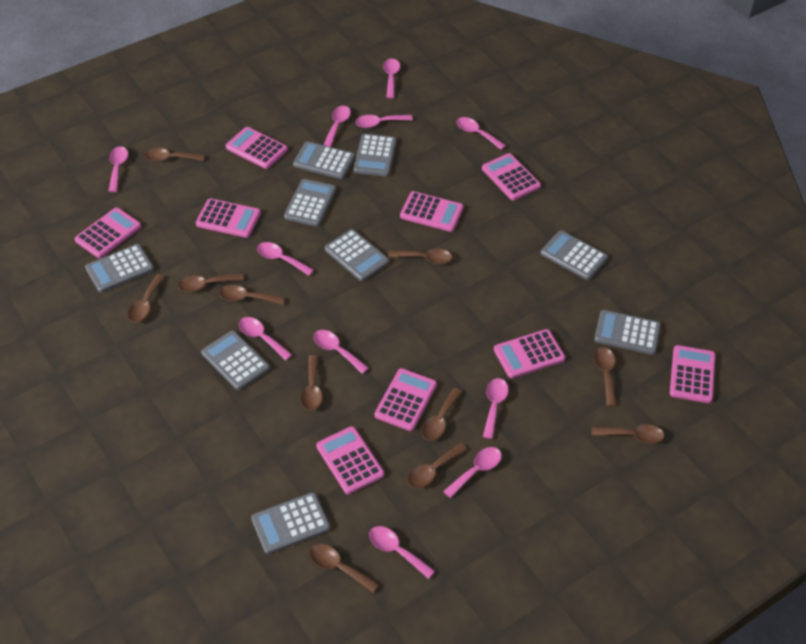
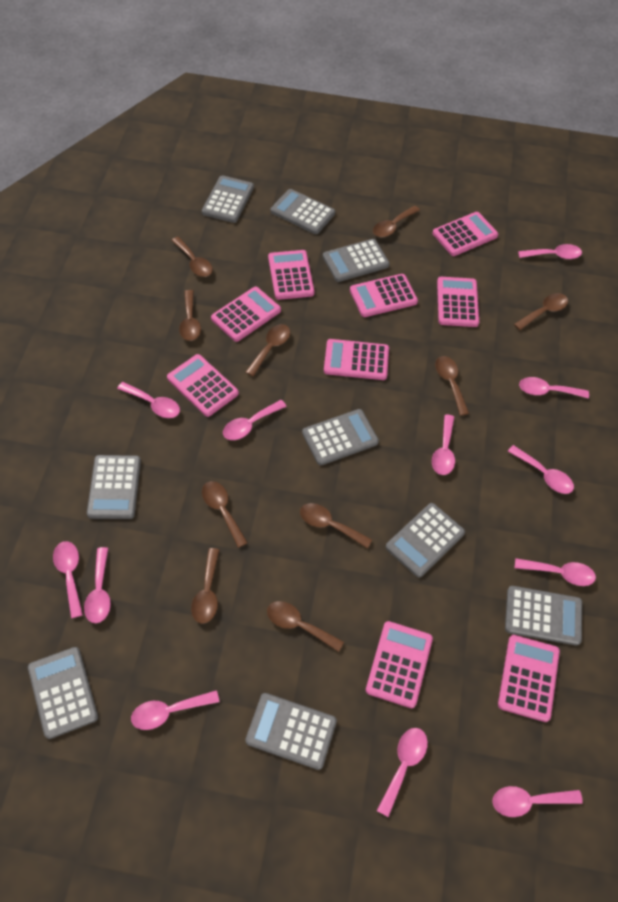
brown spoon: 11 -> 10
pink spoon: 11 -> 12

